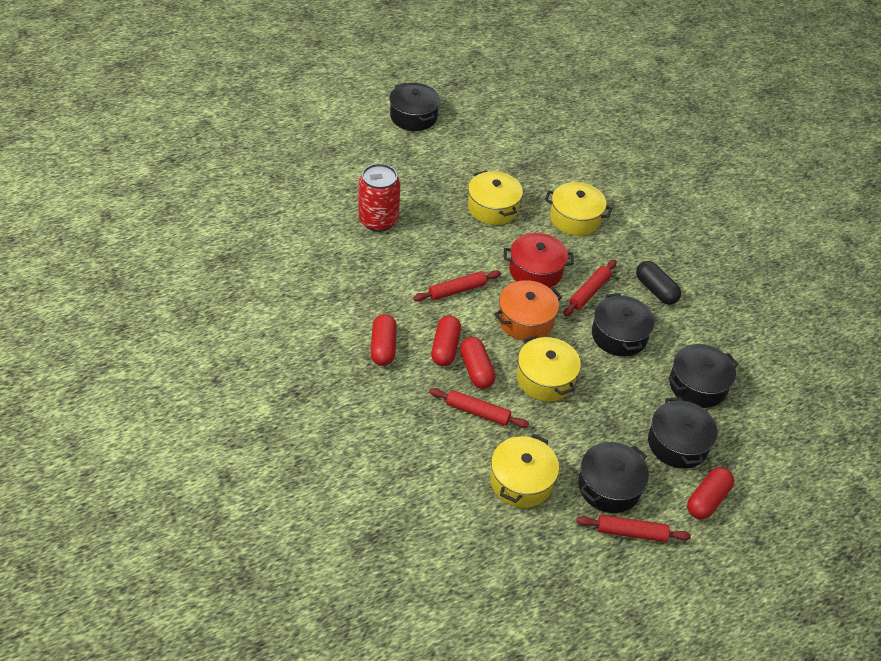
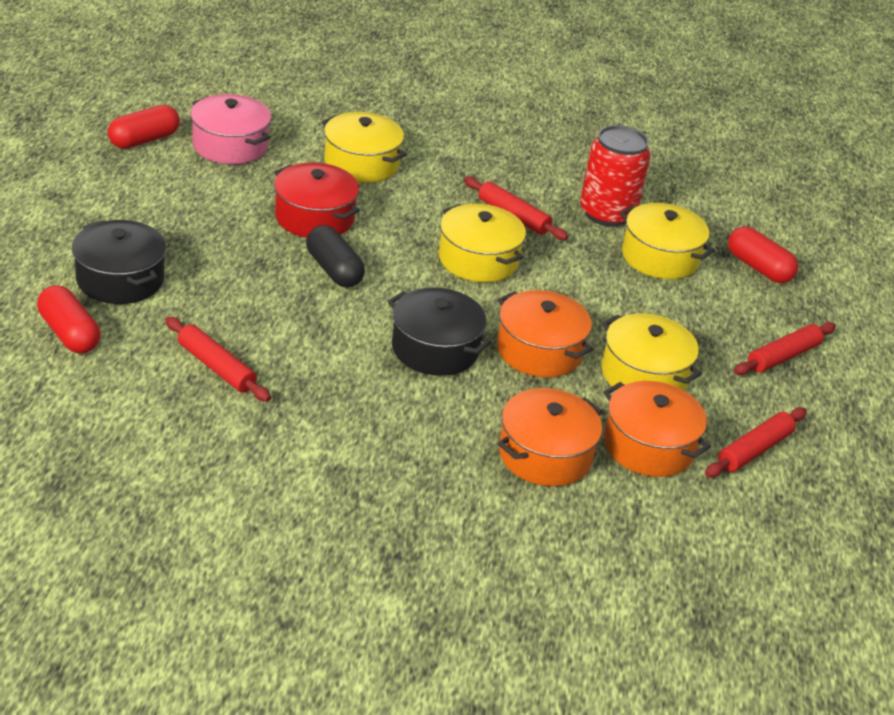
black pot: 5 -> 2
orange pot: 1 -> 3
pink pot: 0 -> 1
red capsule: 4 -> 3

